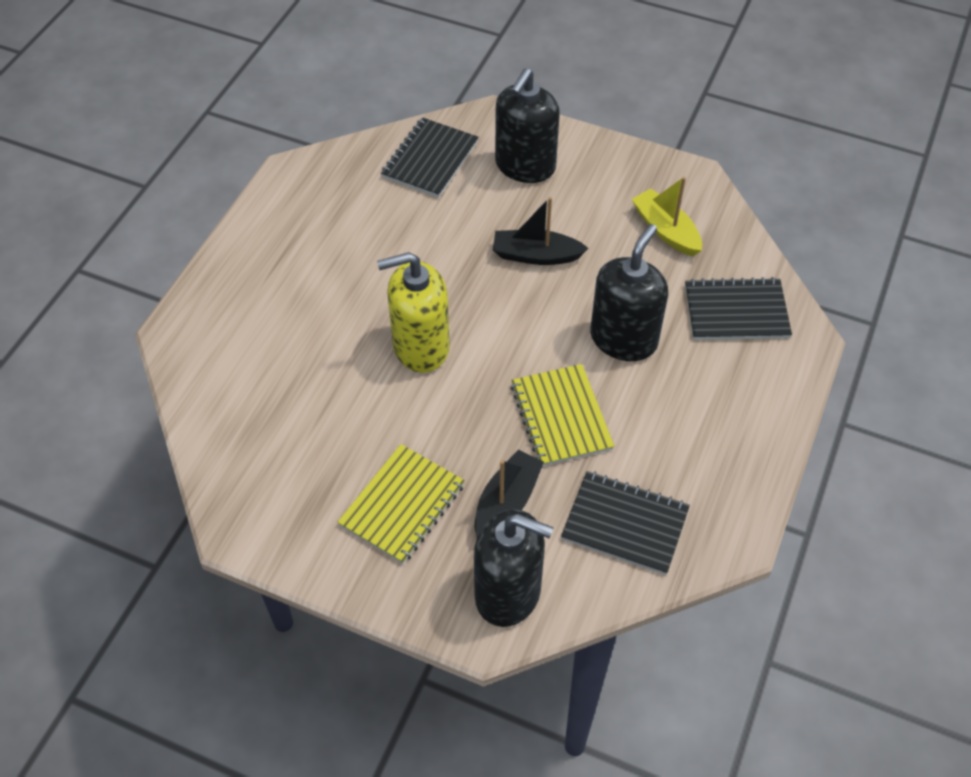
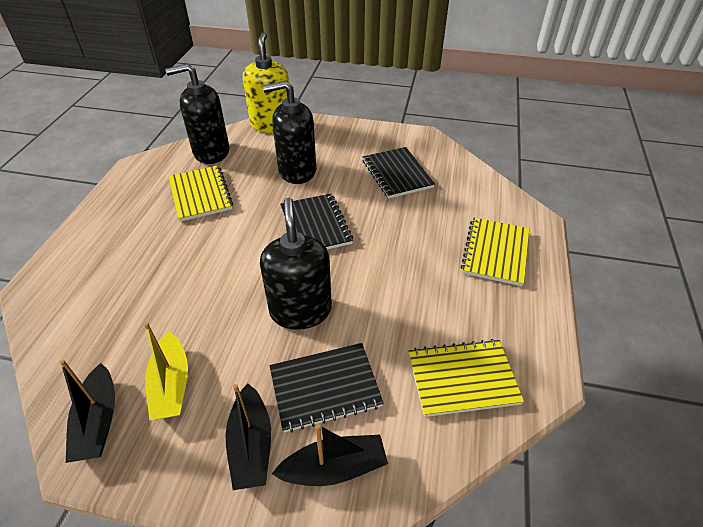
black boat: 2 -> 3
yellow notebook: 2 -> 3

